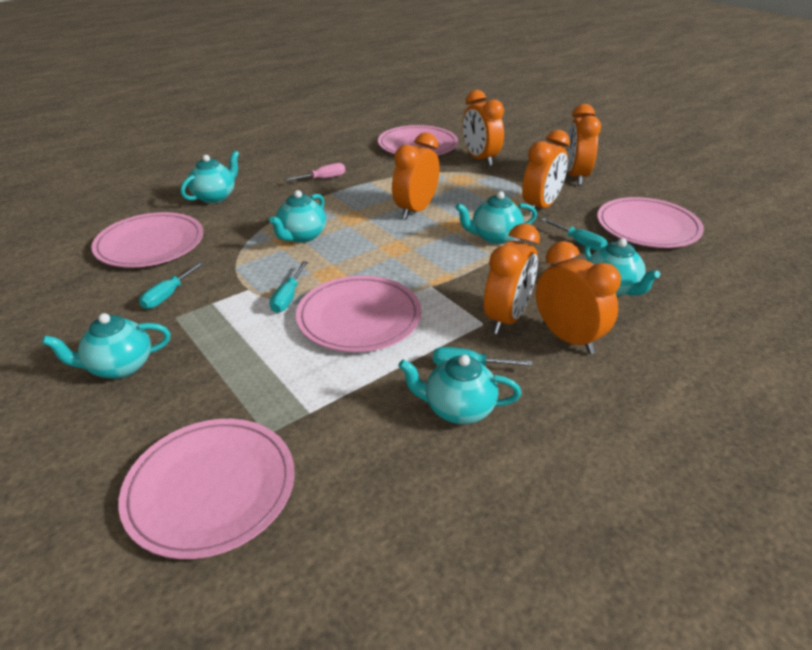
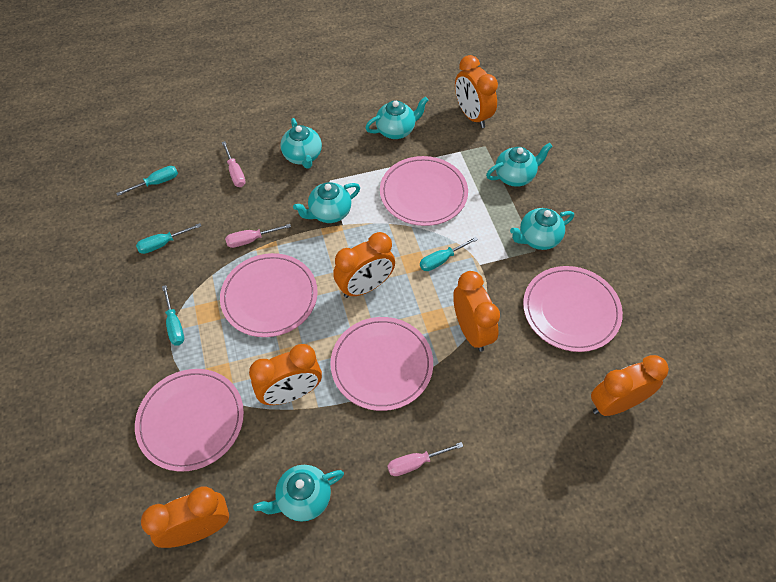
pink screwdriver: 1 -> 3

